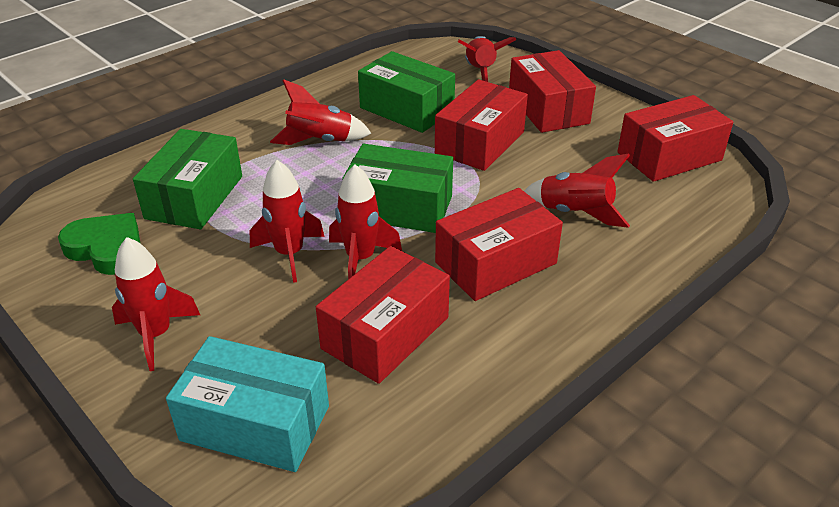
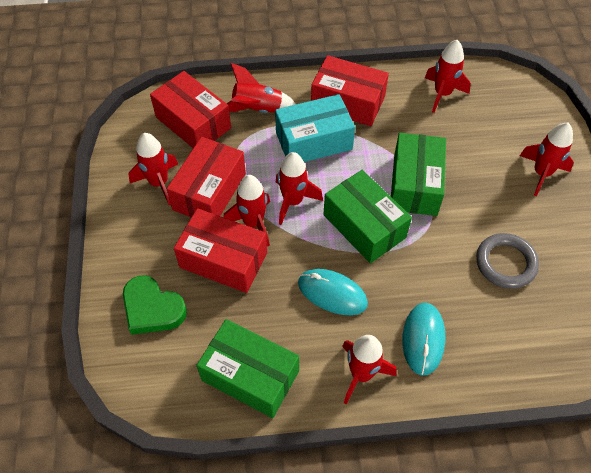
grey ring: 0 -> 1
red box: 5 -> 4
red rocket: 6 -> 7
turquoise mouse: 0 -> 2

